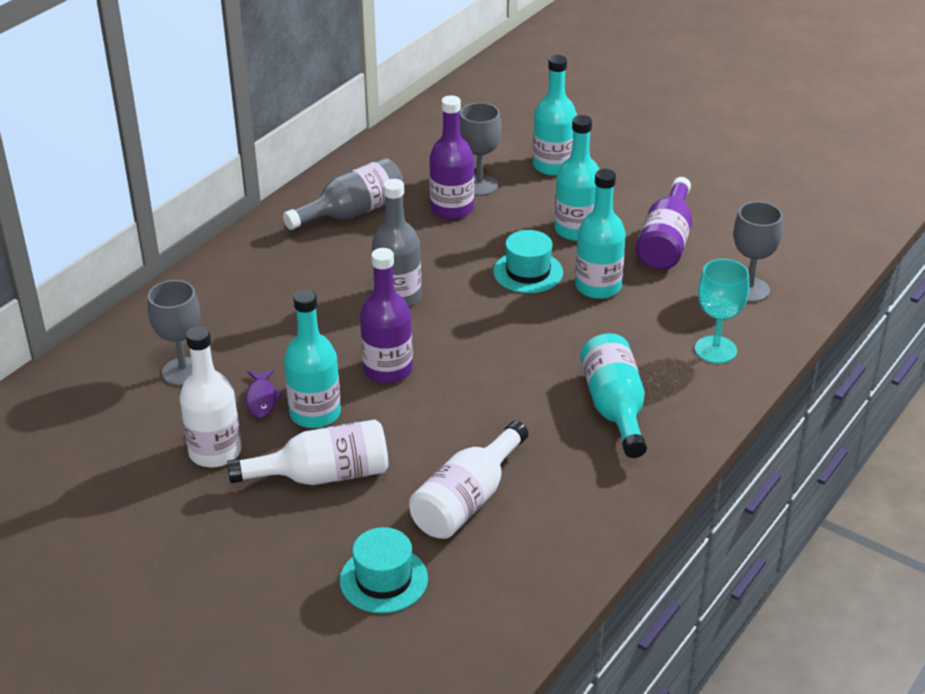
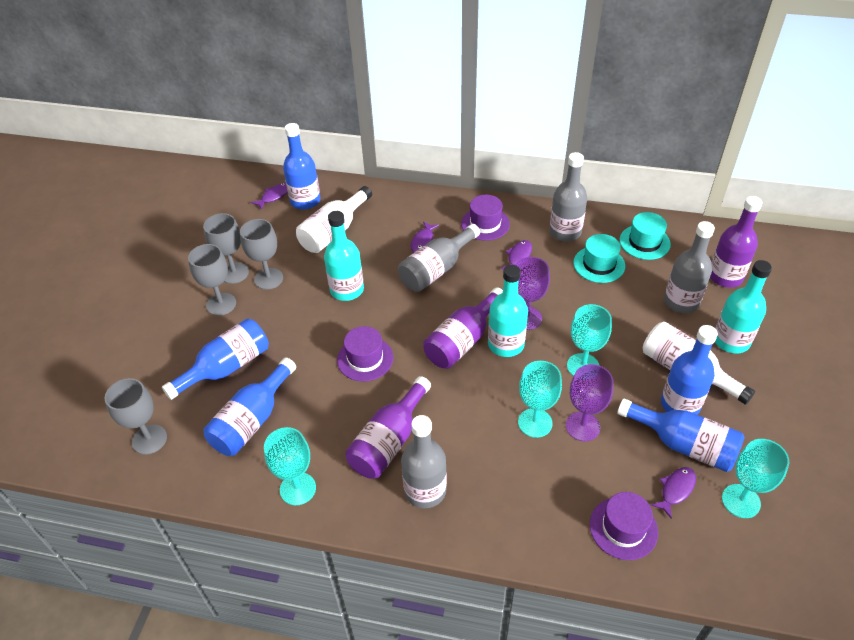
blue bottle: 0 -> 5
grey bottle: 2 -> 4
grey goblet: 3 -> 4
purple fish: 1 -> 4
purple goblet: 0 -> 2
purple hat: 0 -> 3
turquoise bottle: 5 -> 3
turquoise goblet: 1 -> 4
white bottle: 3 -> 2

